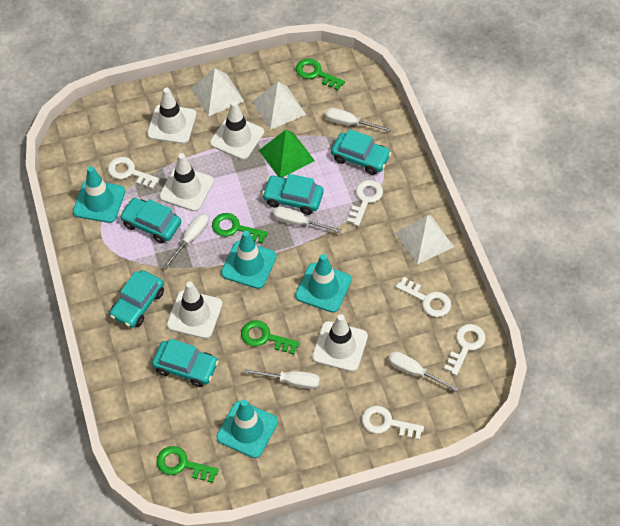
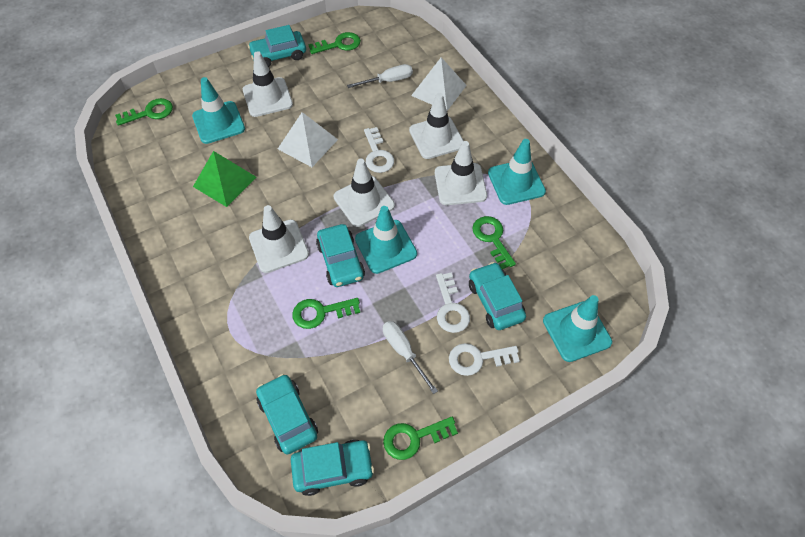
green key: 4 -> 5
white key: 5 -> 3
white pyramid: 3 -> 2
white screwdriver: 5 -> 2

